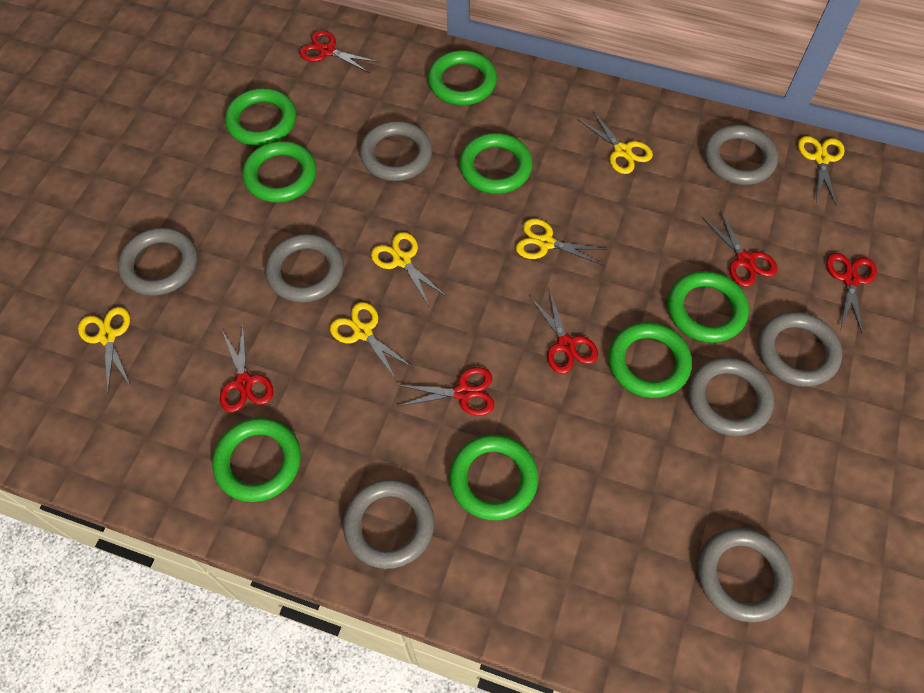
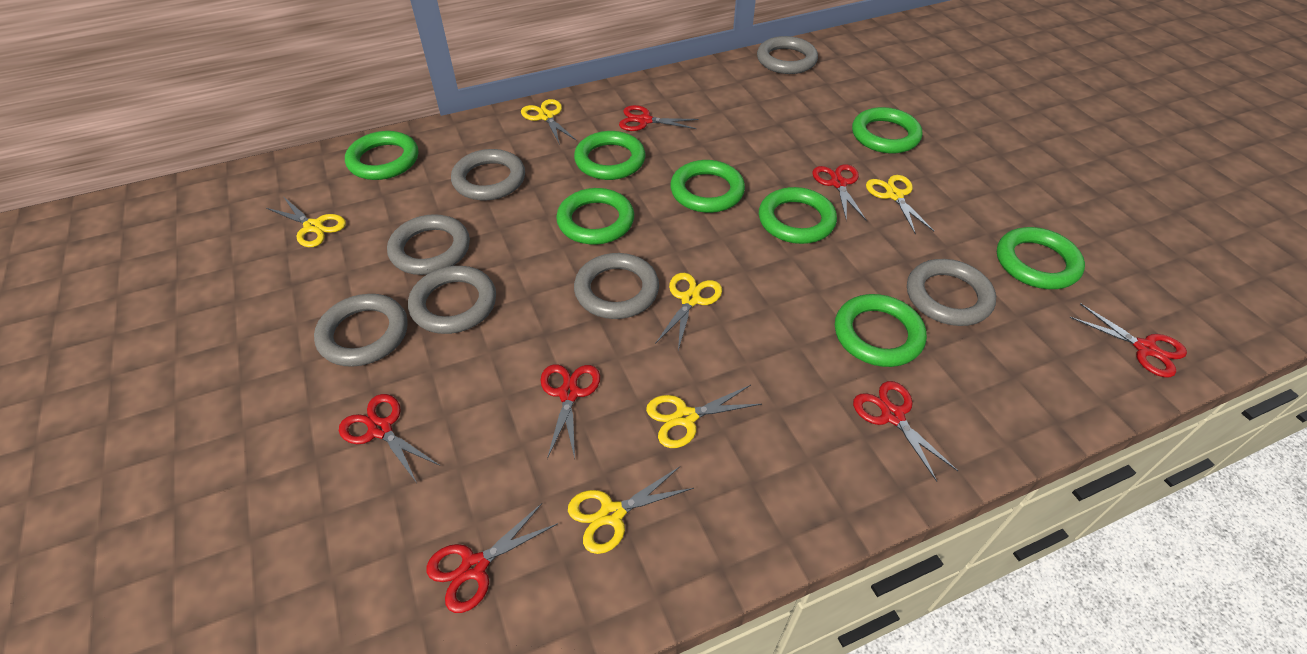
grey ring: 8 -> 7
red scissors: 6 -> 7

